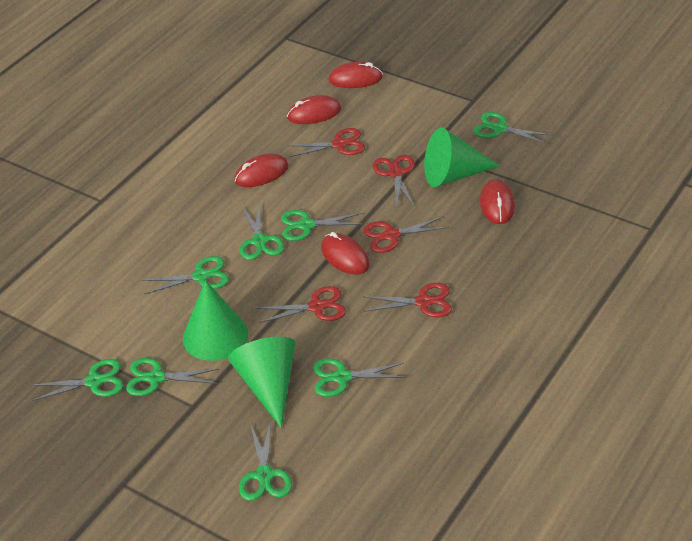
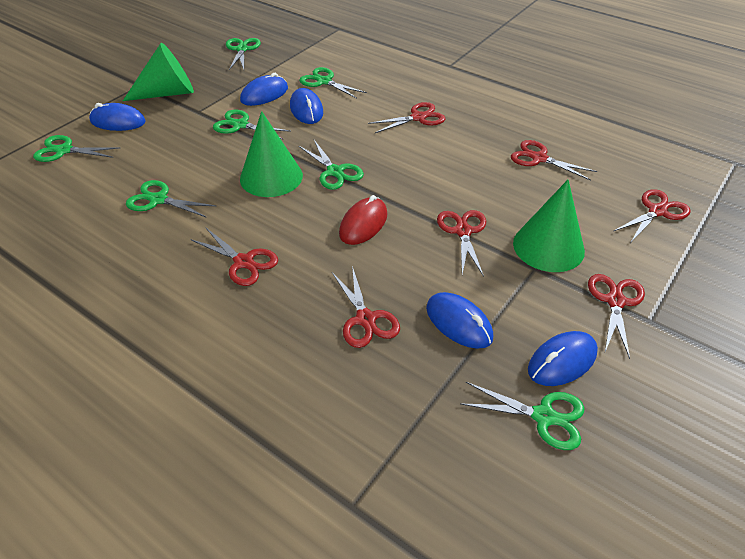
blue mouse: 0 -> 5
green scissors: 8 -> 7
red mouse: 5 -> 1
red scissors: 5 -> 7

